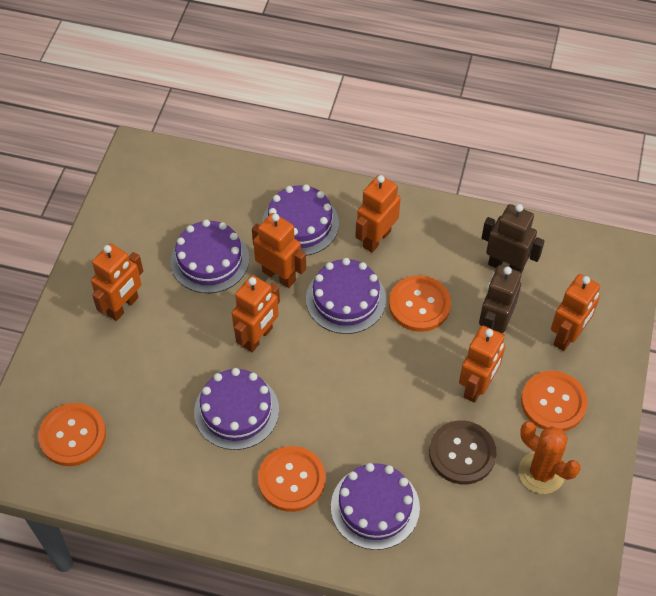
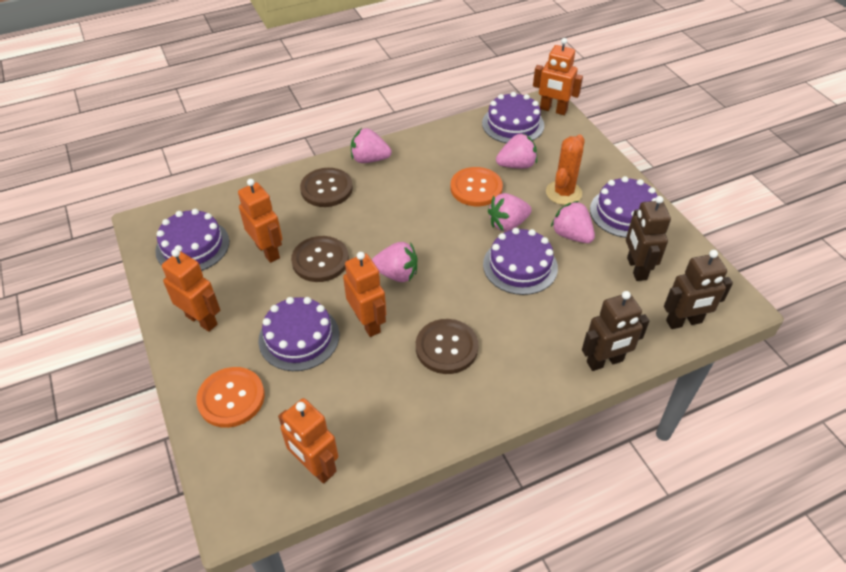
brown button: 1 -> 3
brown robot: 2 -> 3
orange button: 4 -> 2
orange robot: 6 -> 5
pink strawberry: 0 -> 5

